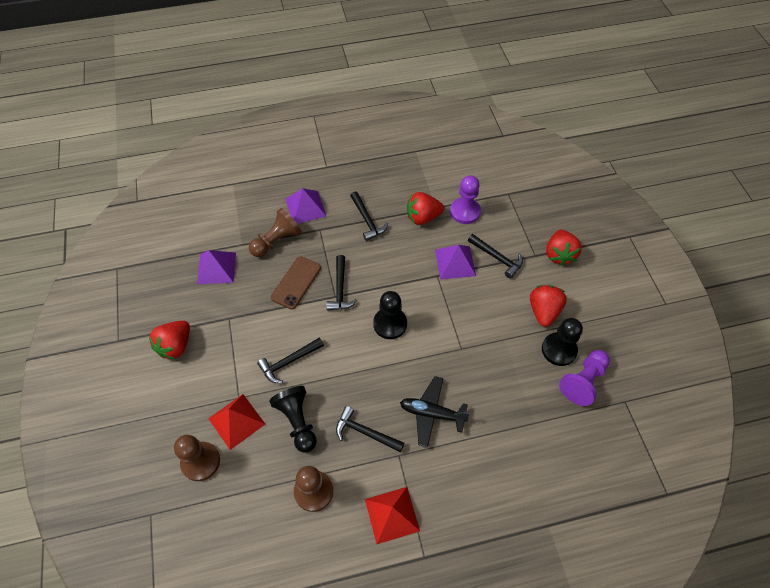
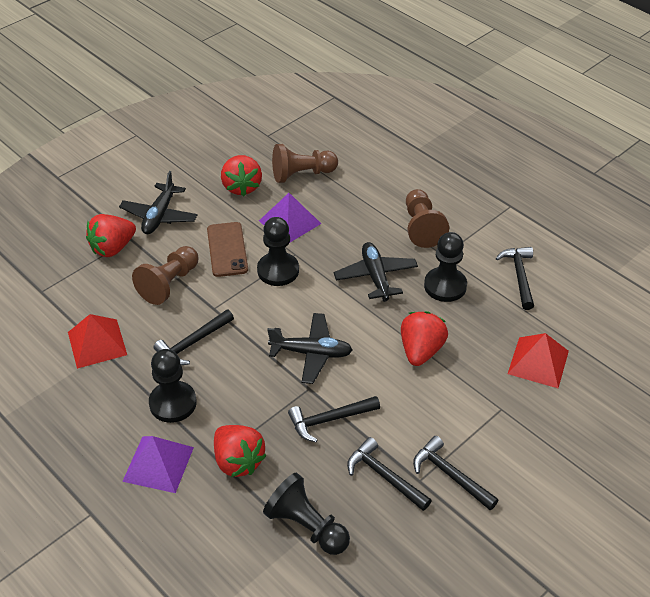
black pawn: 3 -> 4
black plane: 1 -> 3
purple pawn: 2 -> 0
purple pyramid: 3 -> 2

